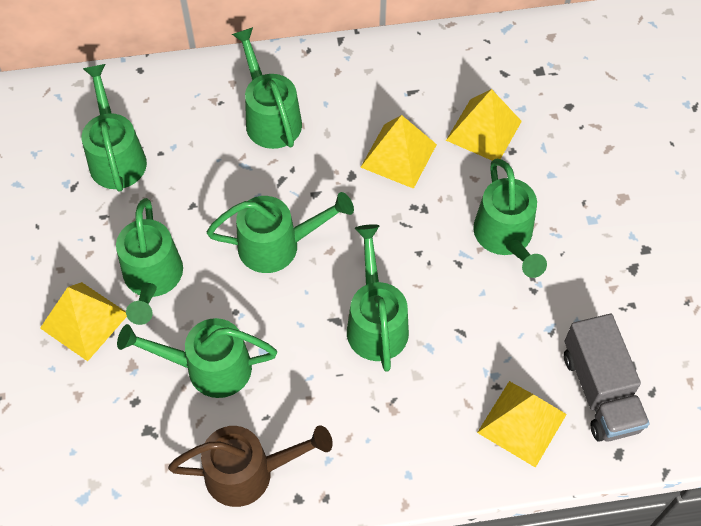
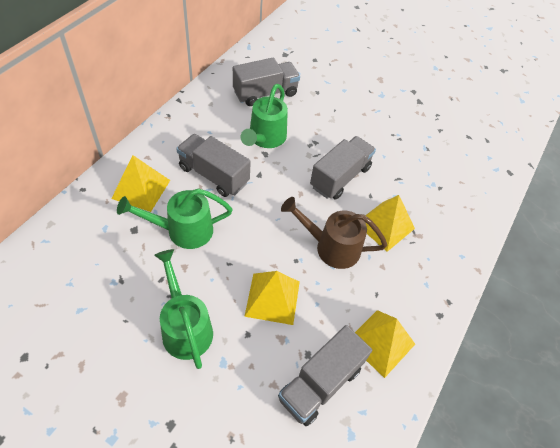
green watering can: 7 -> 3
grey truck: 1 -> 4

